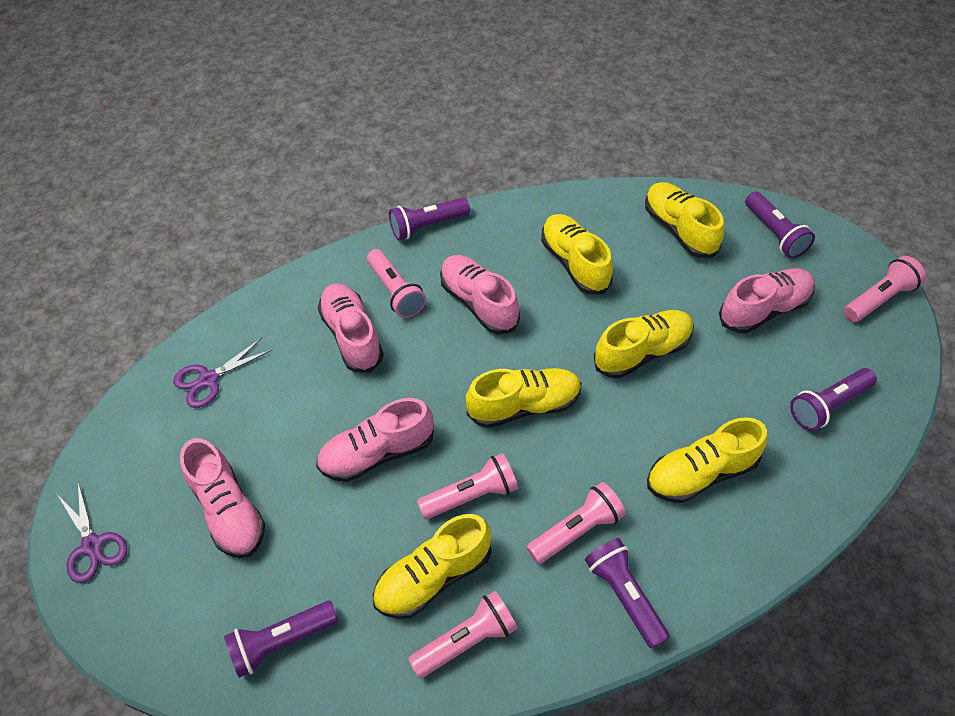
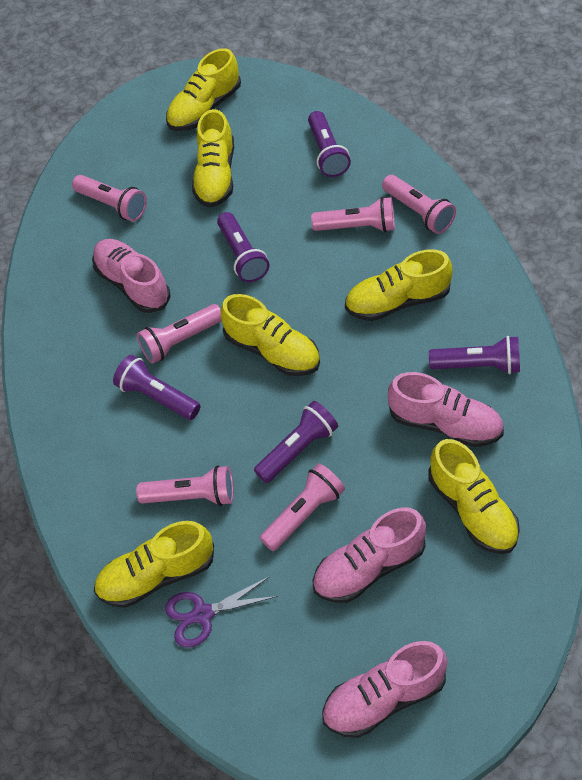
pink flashlight: 5 -> 6
pink shoe: 5 -> 4
purple scissors: 2 -> 1

